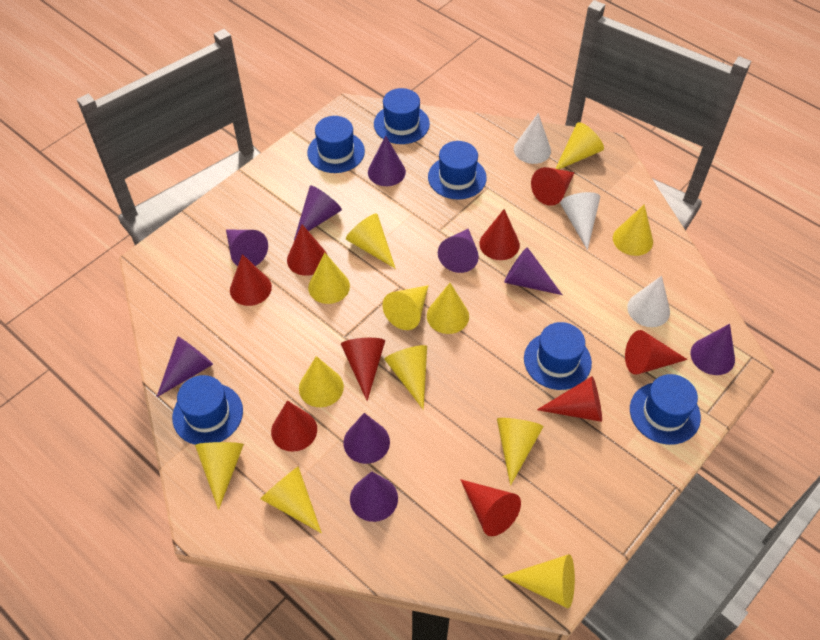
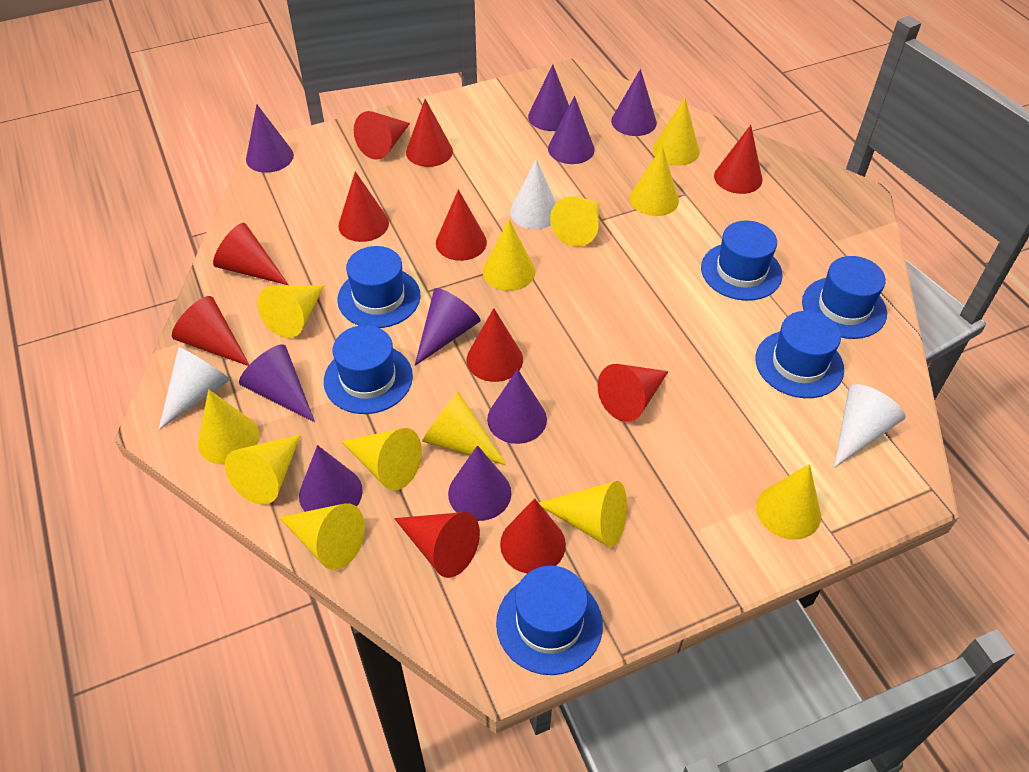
red cone: 9 -> 11

